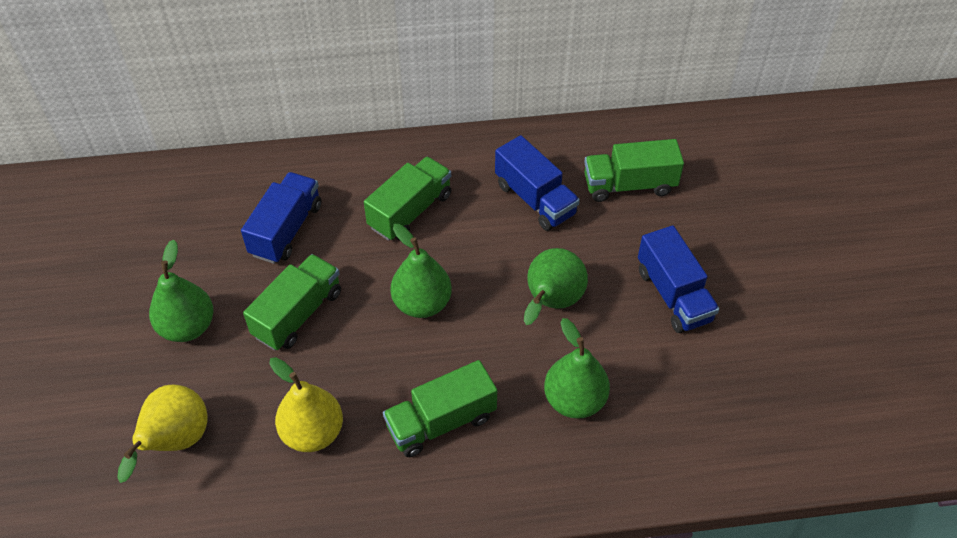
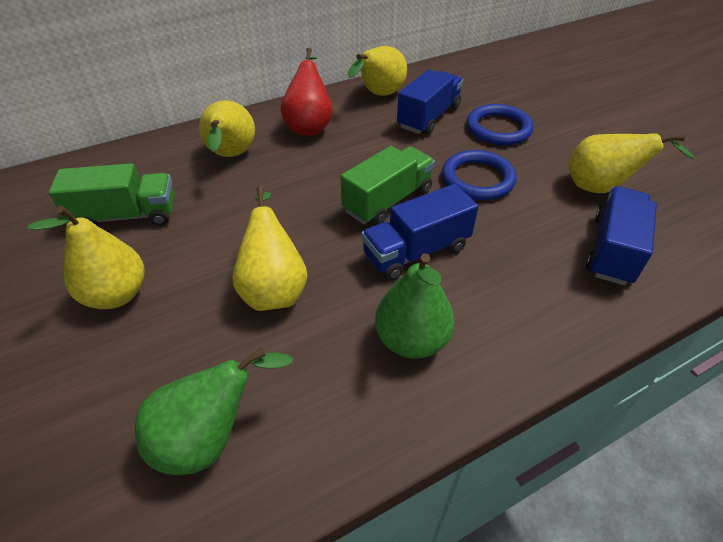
blue ring: 0 -> 2
green pear: 4 -> 2
green truck: 4 -> 2
red pear: 0 -> 1
yellow pear: 2 -> 5

